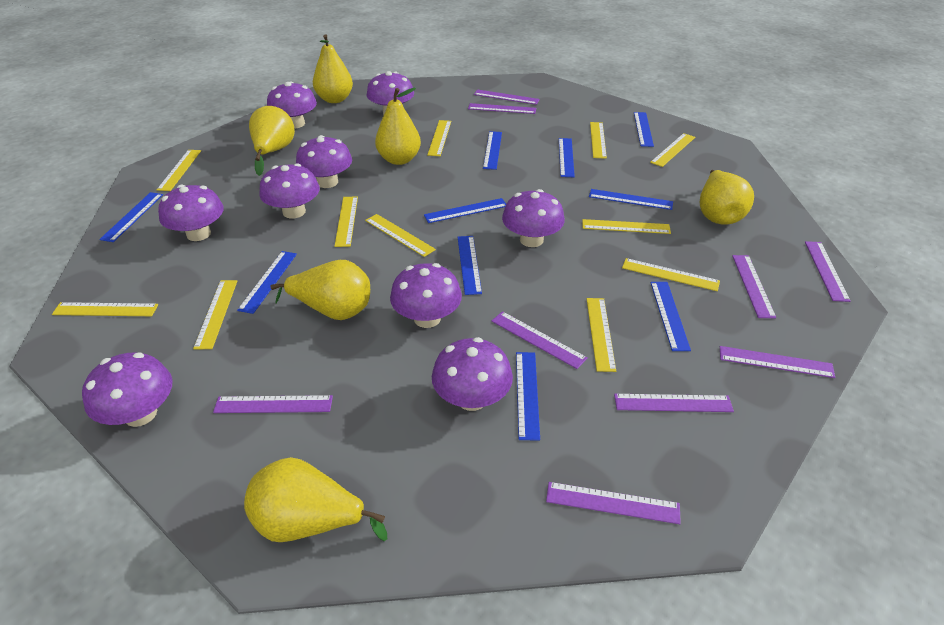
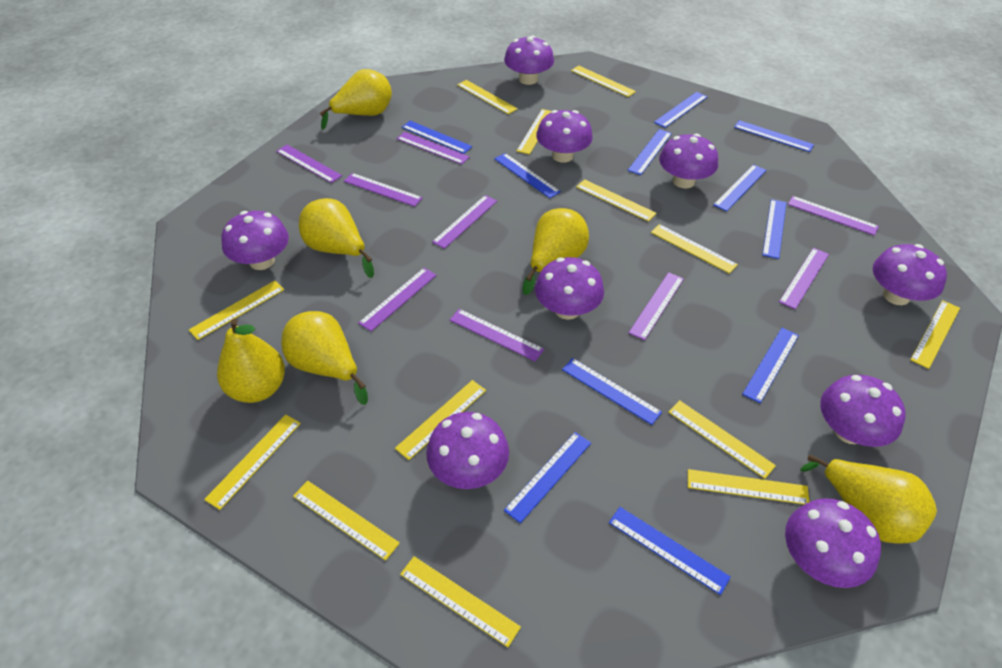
blue ruler: 10 -> 11
yellow ruler: 11 -> 13

